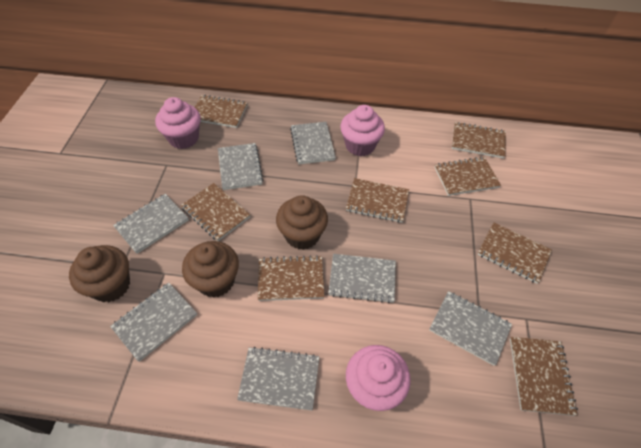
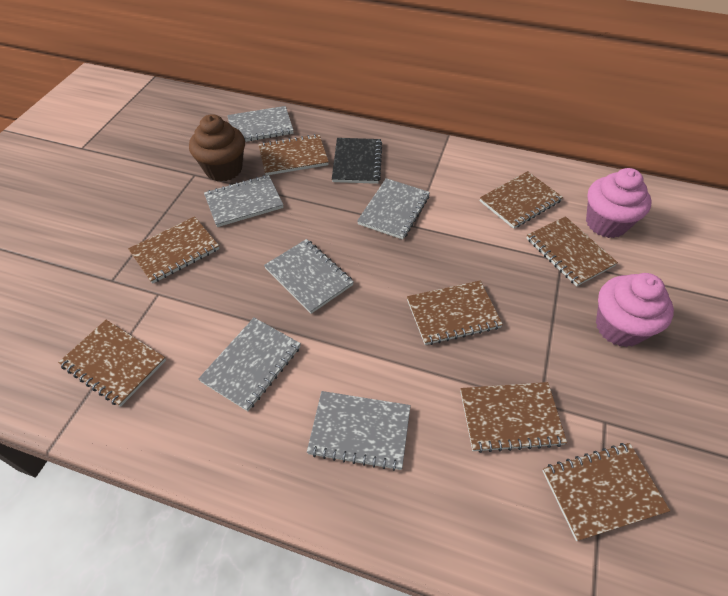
black notebook: 0 -> 1
brown cupcake: 3 -> 1
grey notebook: 7 -> 6
pink cupcake: 3 -> 2

